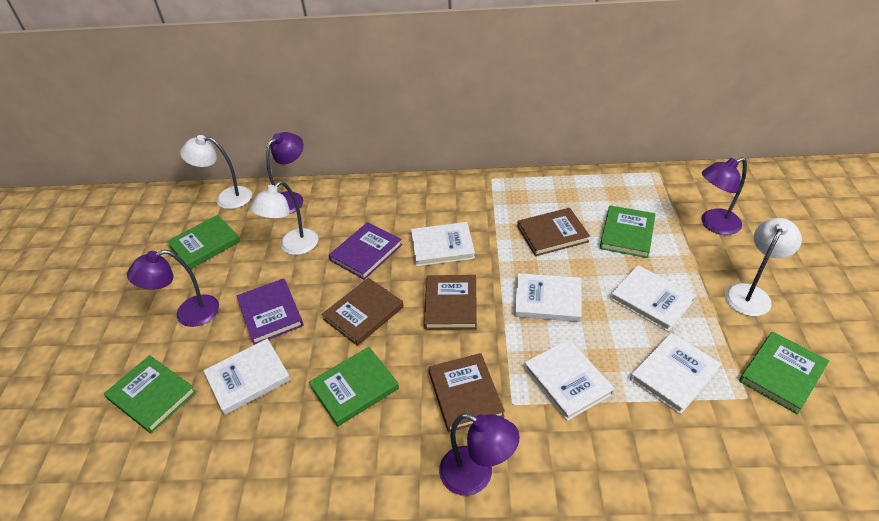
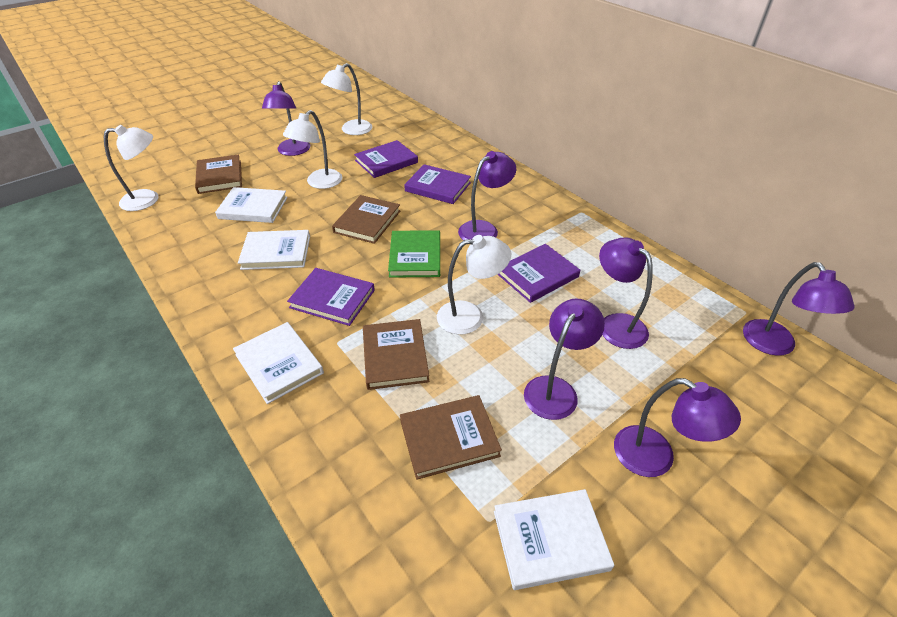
green book: 5 -> 1
purple book: 2 -> 4
purple lamp: 4 -> 6
white book: 6 -> 4
white lamp: 3 -> 4

